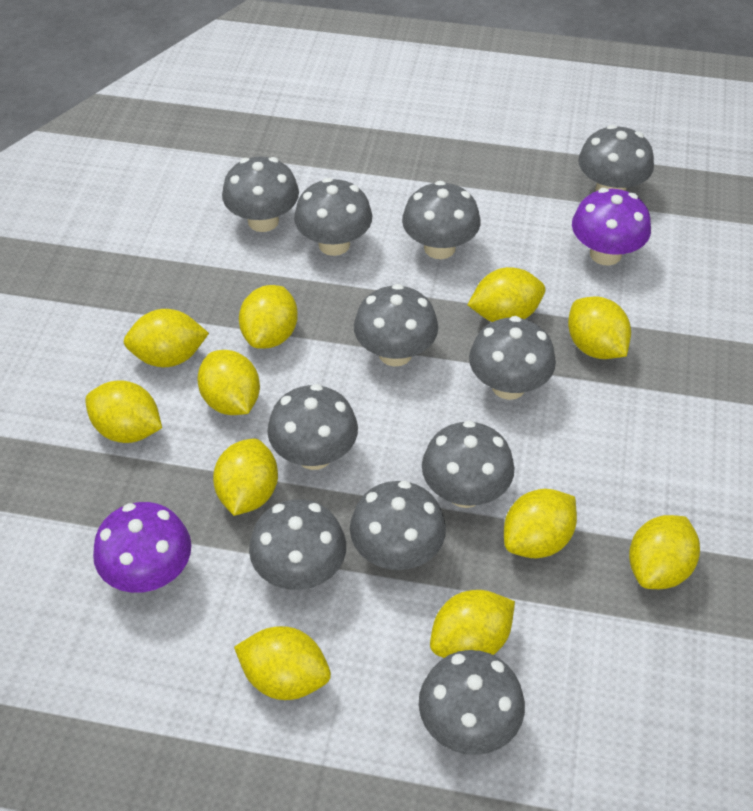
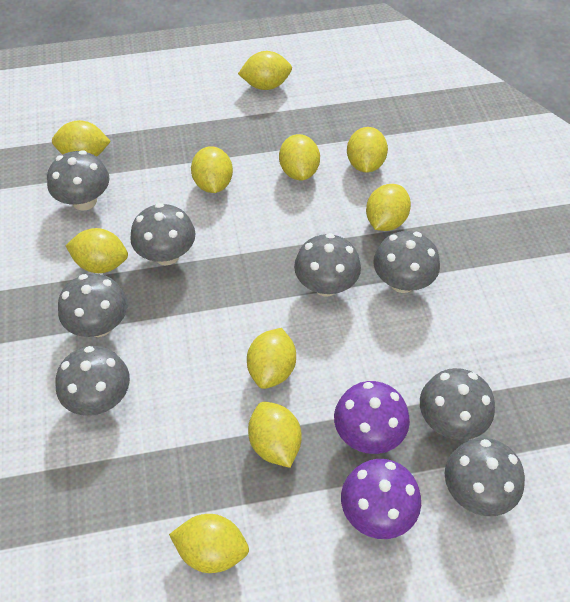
grey mushroom: 11 -> 8
yellow lemon: 11 -> 10

